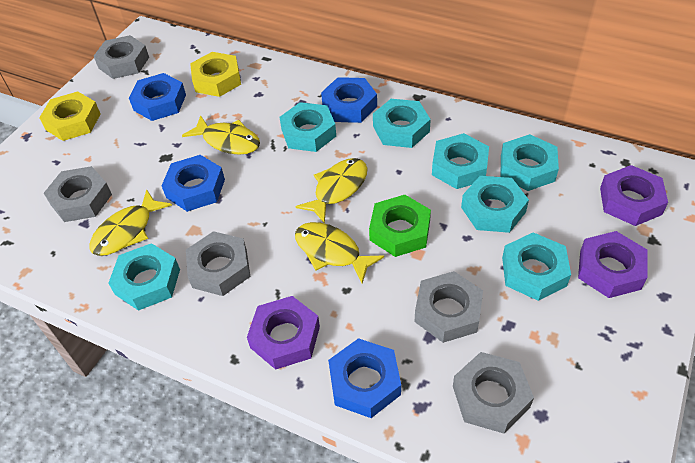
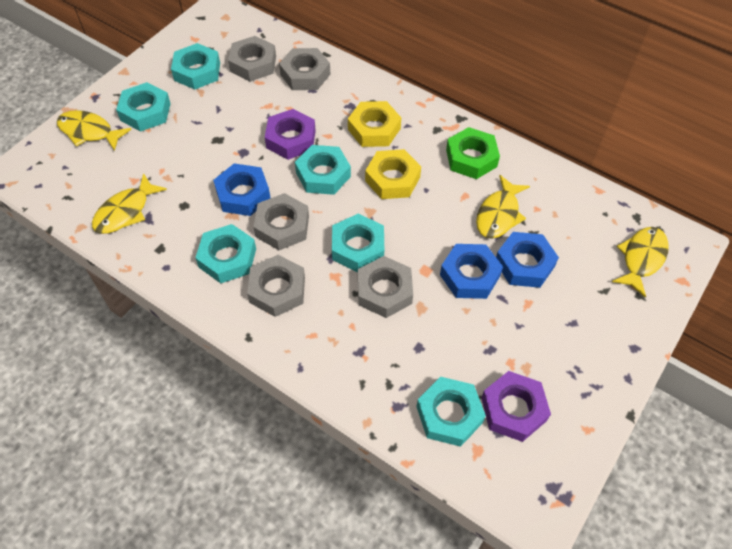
blue nut: 4 -> 3
purple nut: 3 -> 2
turquoise nut: 7 -> 6

